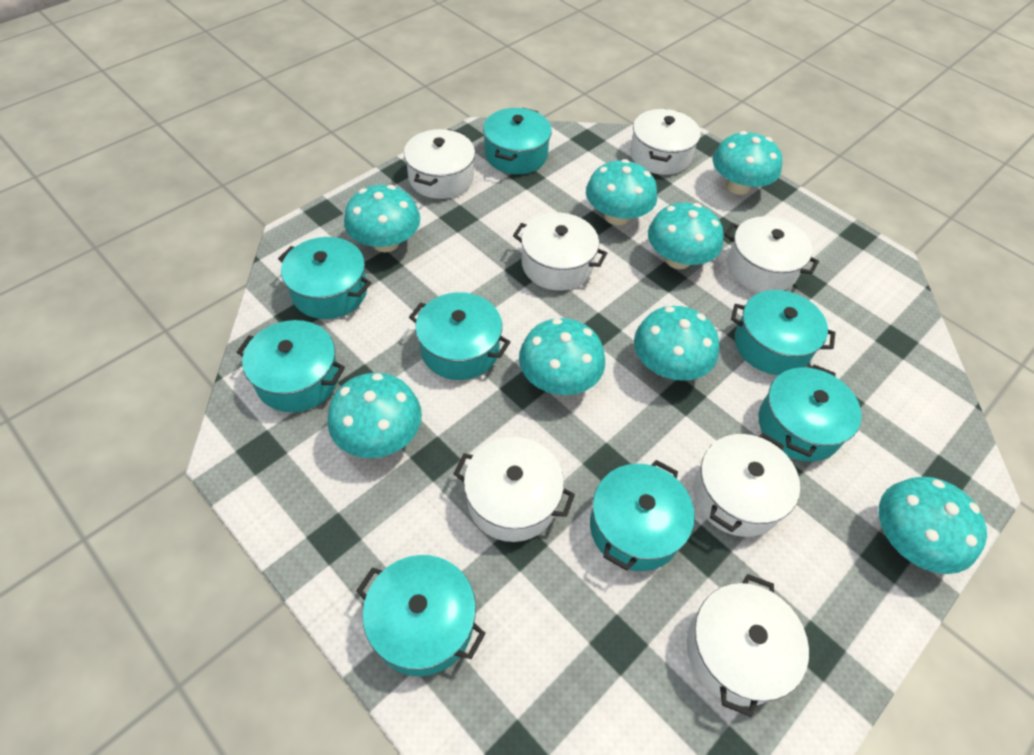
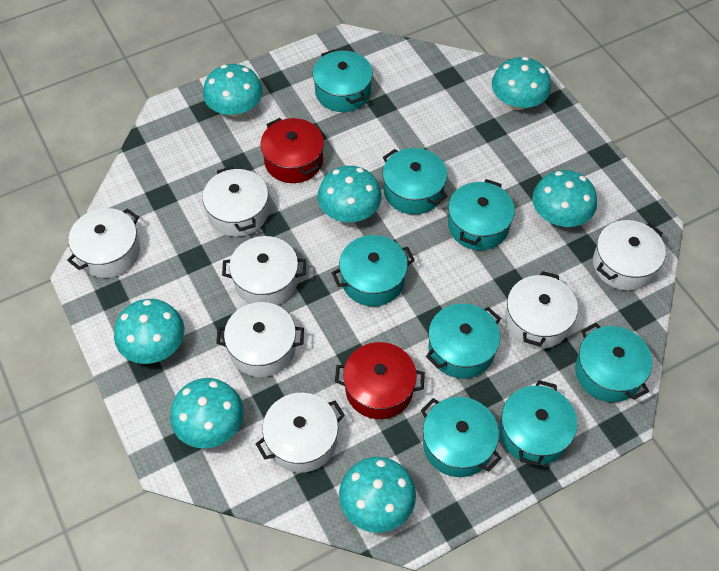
red pot: 0 -> 2
turquoise mushroom: 8 -> 7

